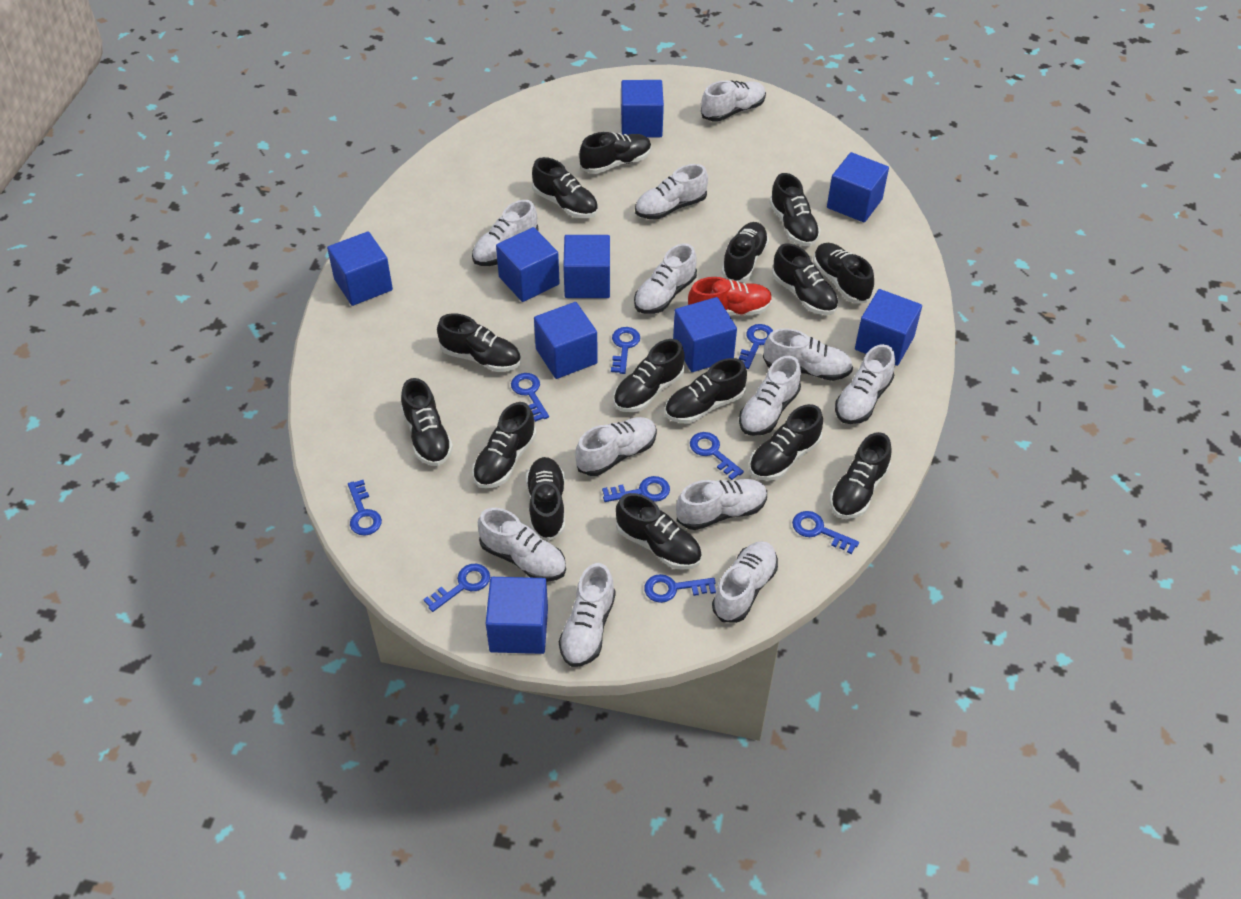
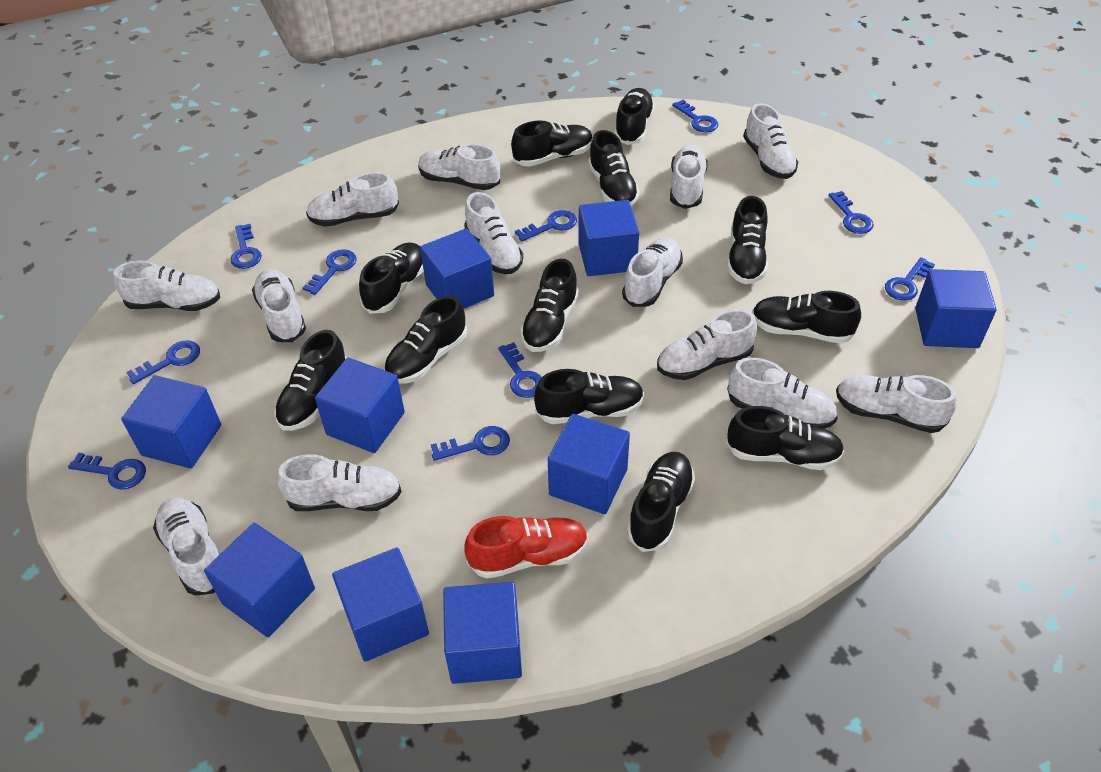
black shoe: 15 -> 12
blue key: 9 -> 10
white shoe: 12 -> 13

